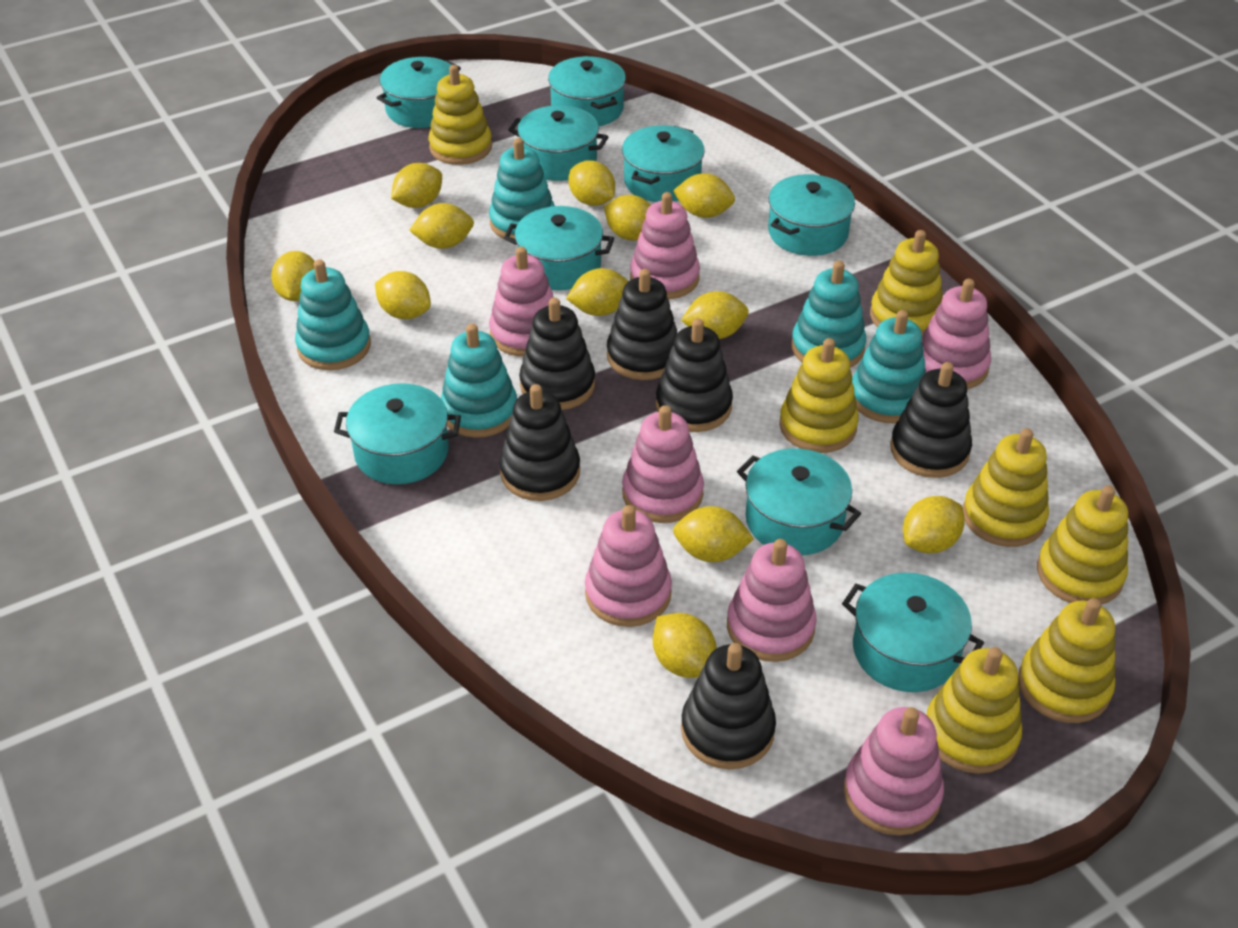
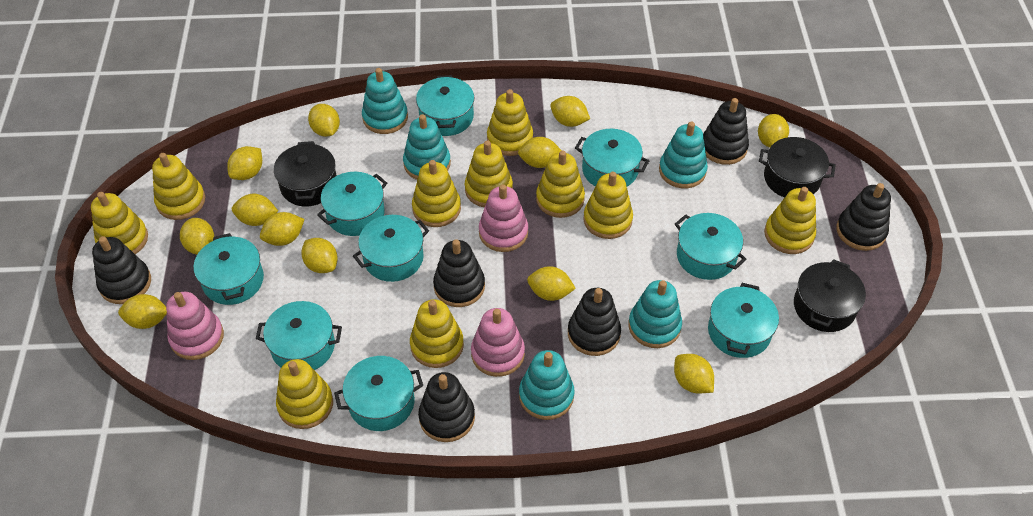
black pot: 0 -> 3
pink stacking toy: 7 -> 3
yellow stacking toy: 7 -> 10

